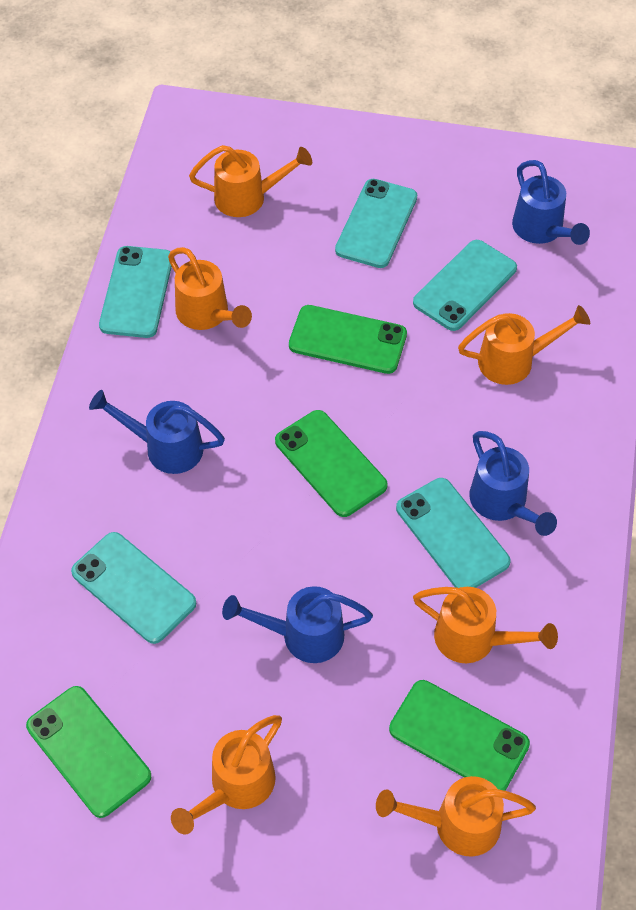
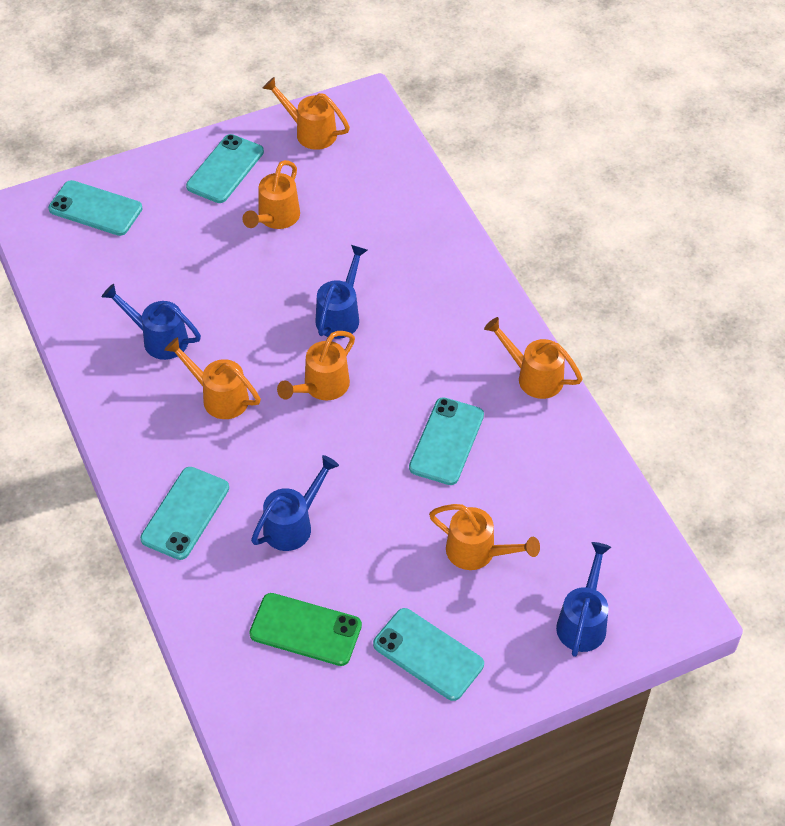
green phone: 4 -> 1

